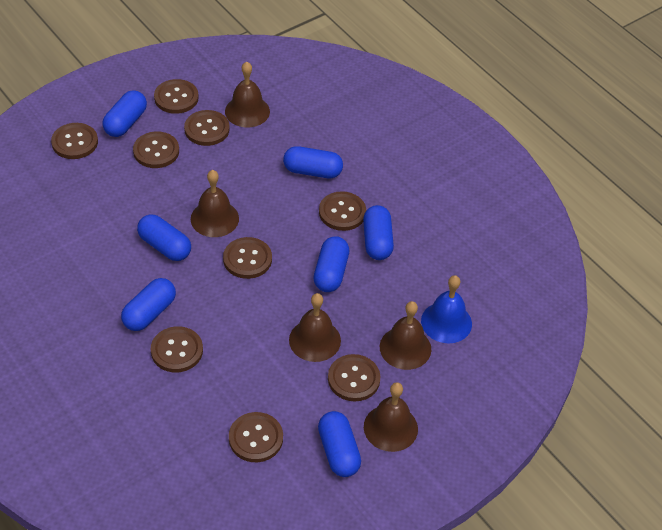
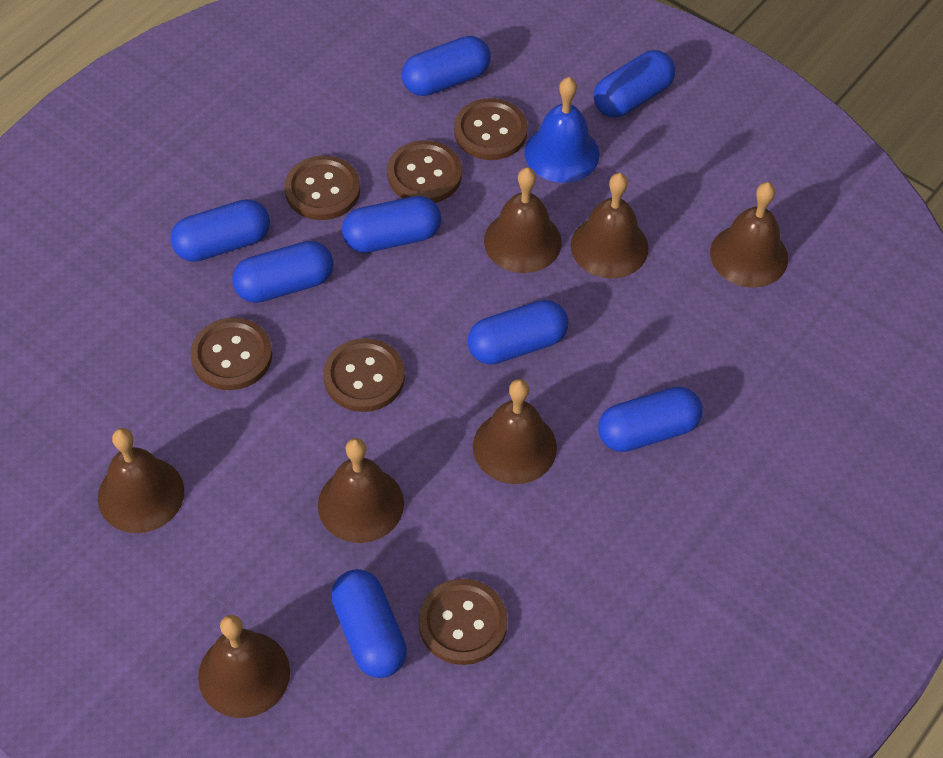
blue capsule: 7 -> 8
brown bell: 5 -> 7
brown button: 9 -> 6

